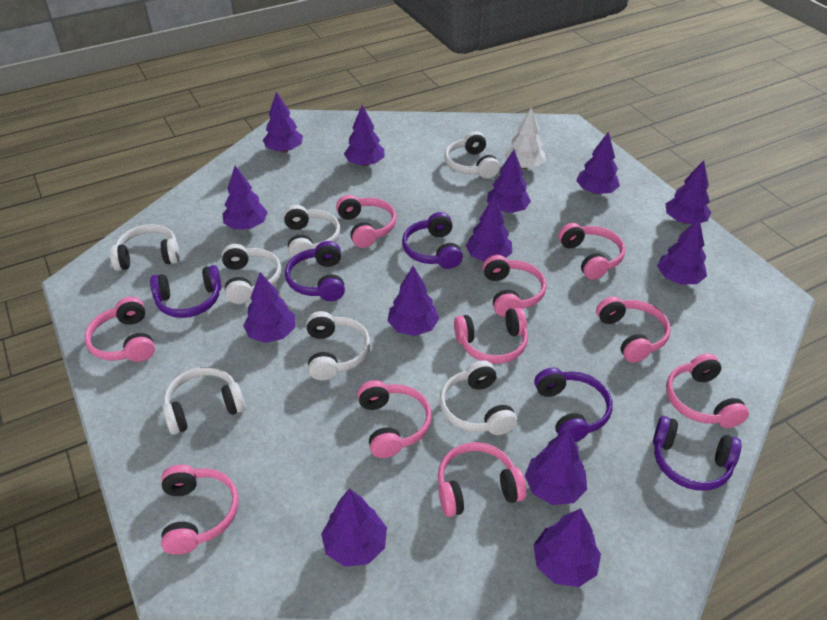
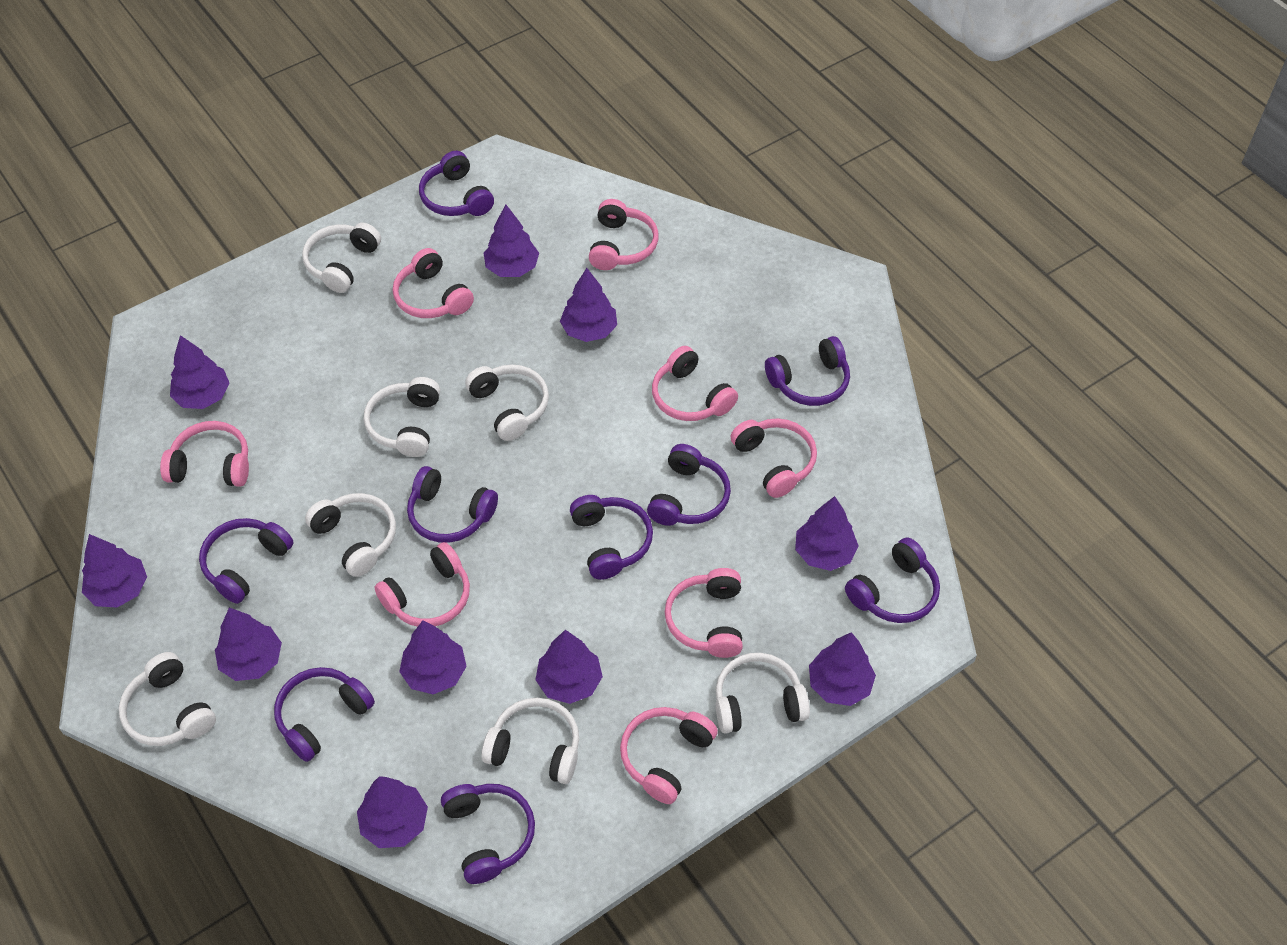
pink headphones: 10 -> 8
purple headphones: 5 -> 9
purple tree: 13 -> 10
white tree: 1 -> 0

